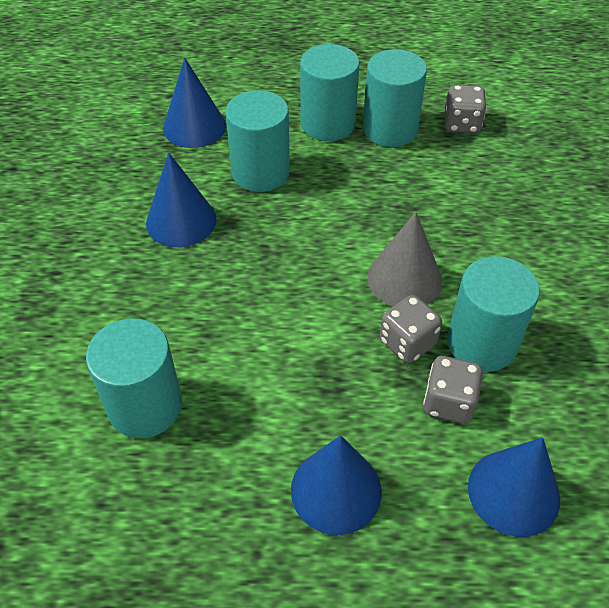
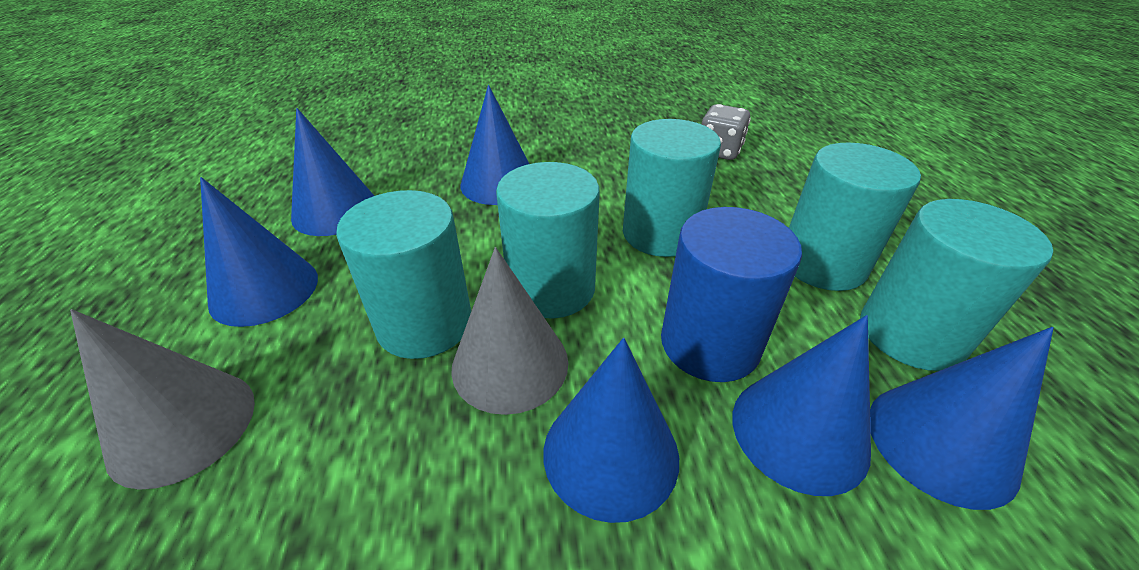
blue cone: 4 -> 6
blue cylinder: 0 -> 1
grey cone: 1 -> 2
grey dice: 3 -> 1

